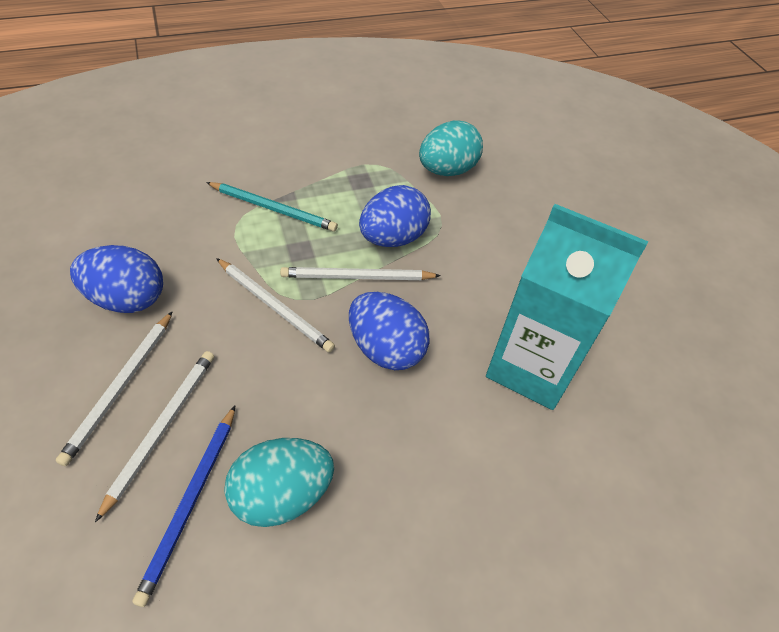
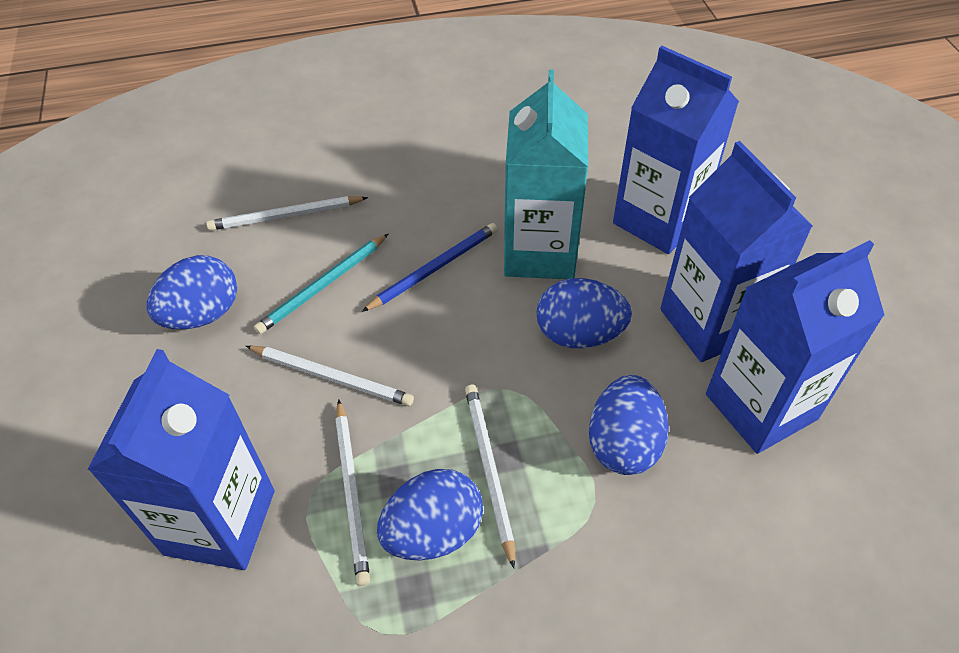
blue carton: 0 -> 4
blue egg: 3 -> 4
turquoise egg: 2 -> 0

